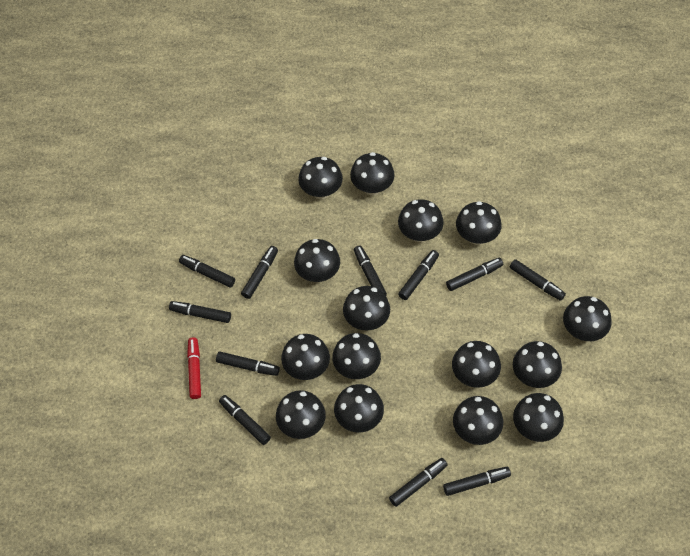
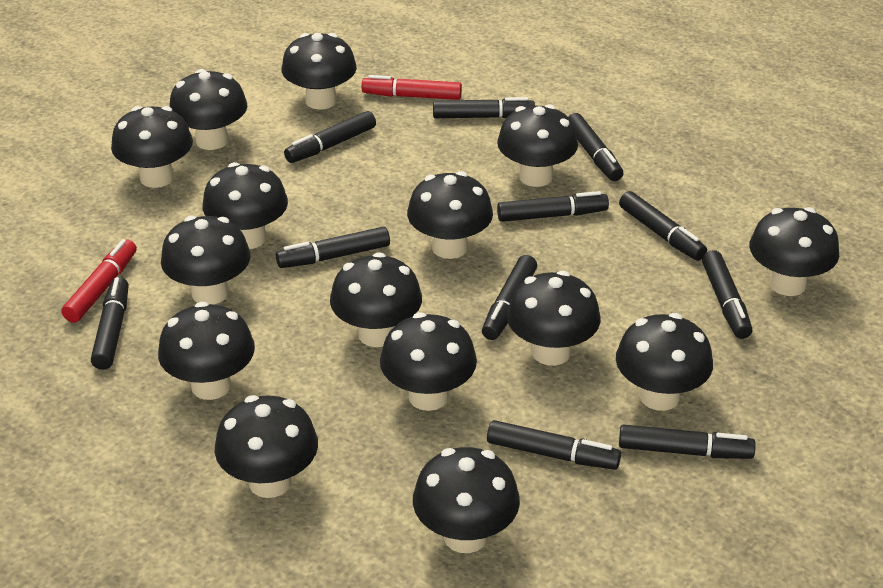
red marker: 1 -> 2

